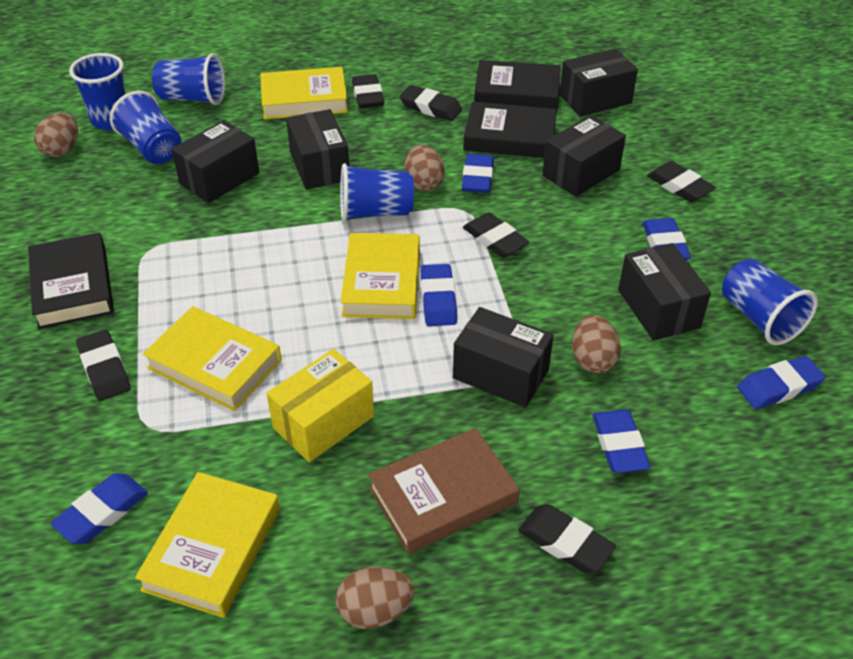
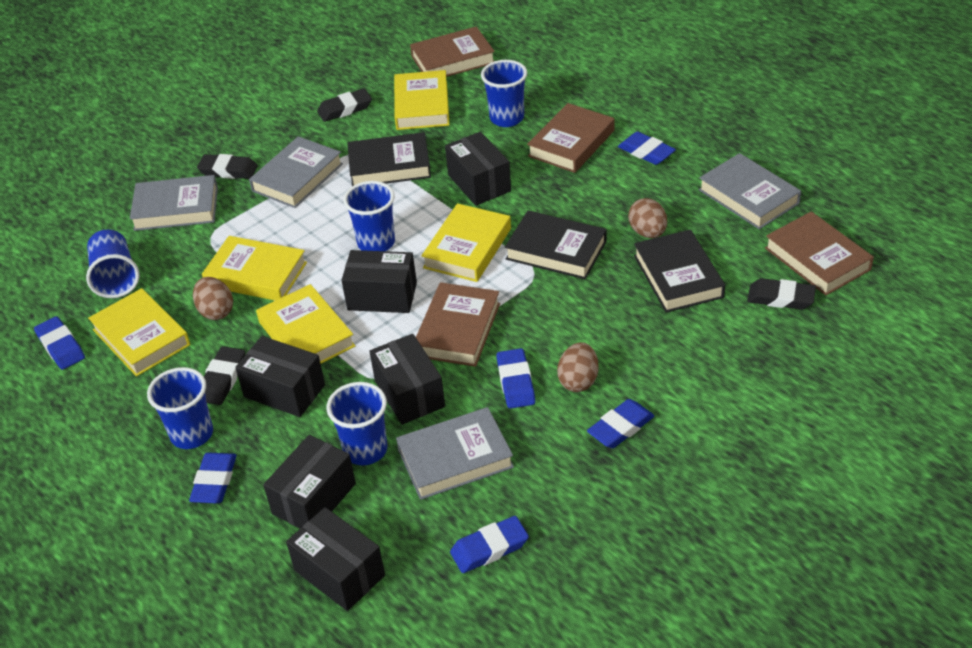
black eraser: 6 -> 4
brown book: 1 -> 4
brown egg: 4 -> 3
grey book: 0 -> 4
yellow book: 4 -> 5
yellow box: 1 -> 0

